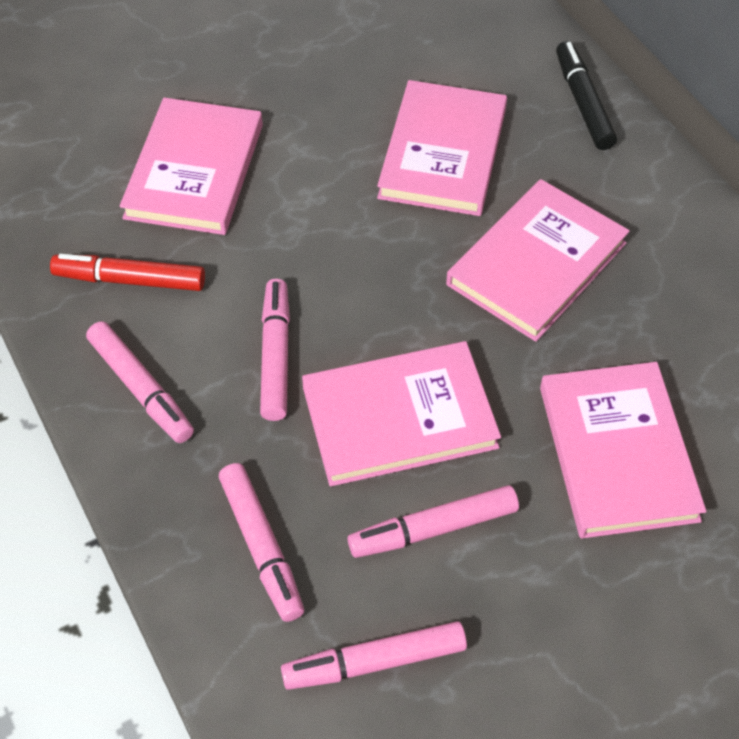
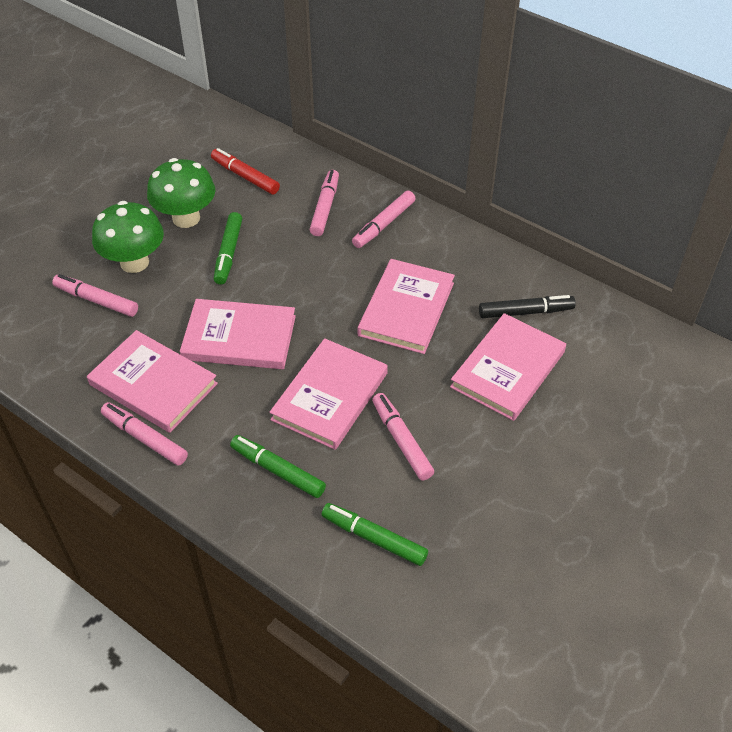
green marker: 0 -> 3
green mushroom: 0 -> 2

